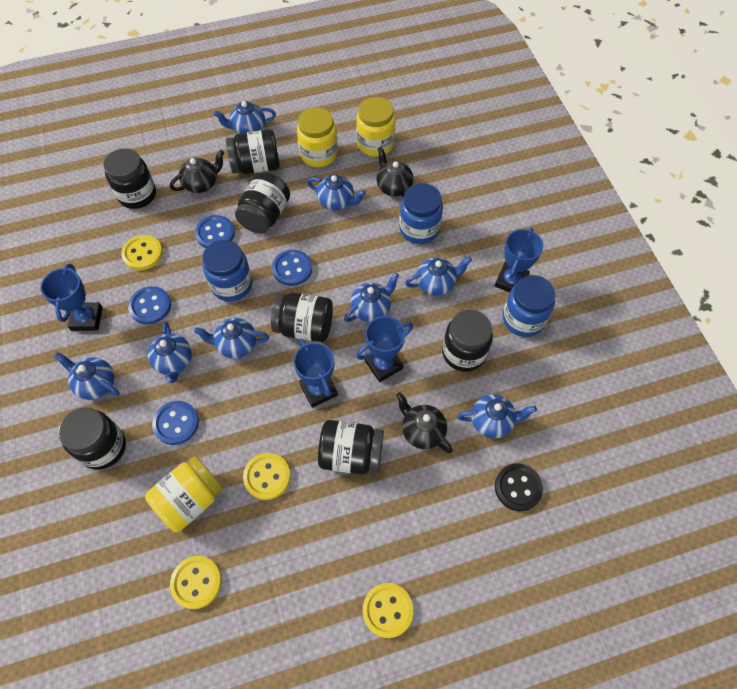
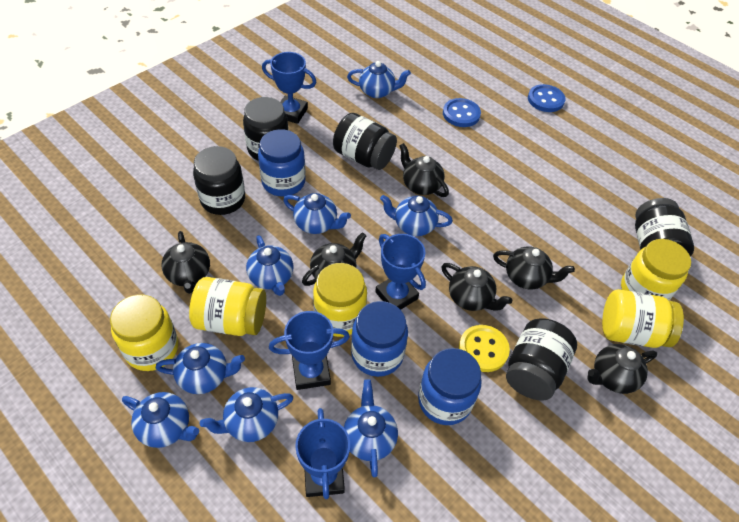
black button: 1 -> 0
black jar: 7 -> 5
black teapot: 3 -> 6
blue button: 4 -> 2
yellow button: 4 -> 1
yellow jar: 3 -> 5

